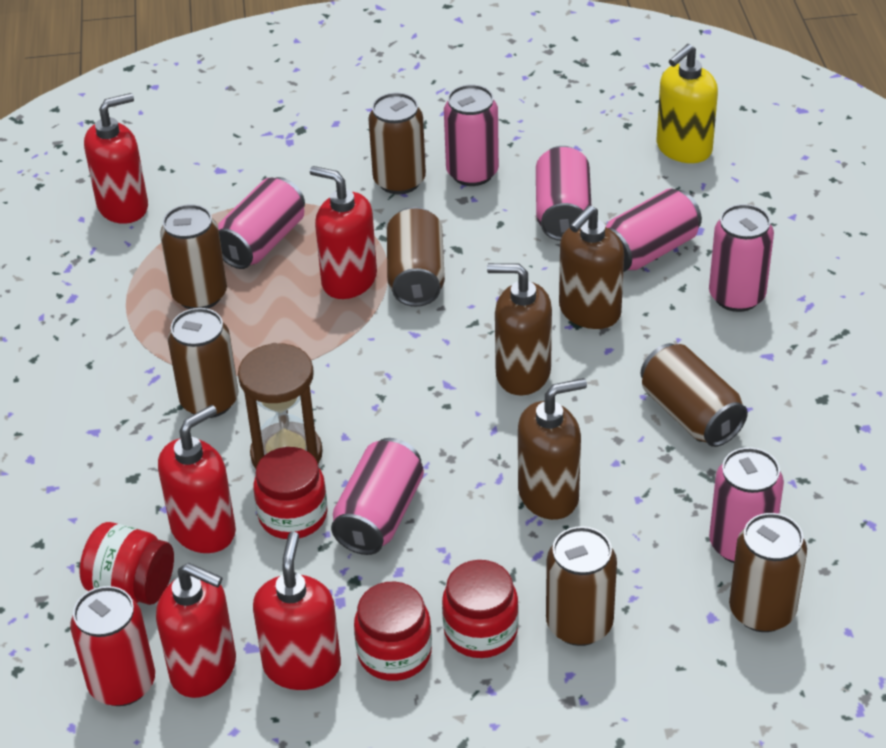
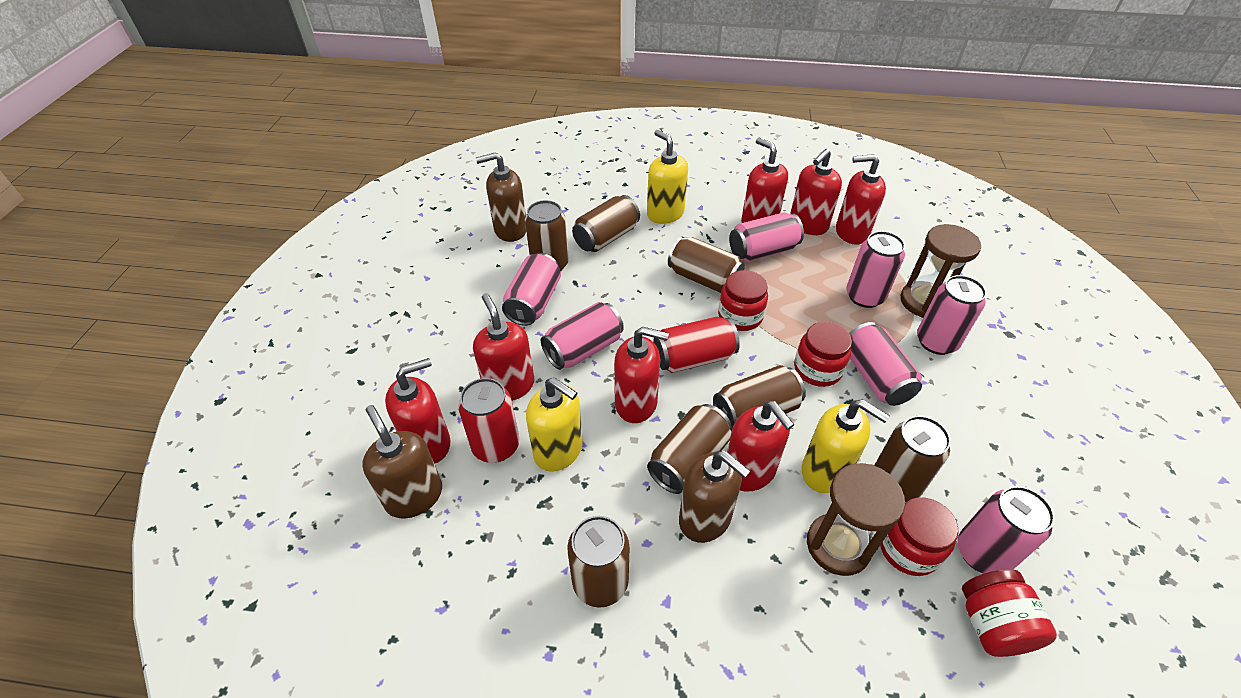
brown hourglass: 1 -> 2
red can: 1 -> 2
red soap dispenser: 5 -> 7
yellow soap dispenser: 1 -> 3

